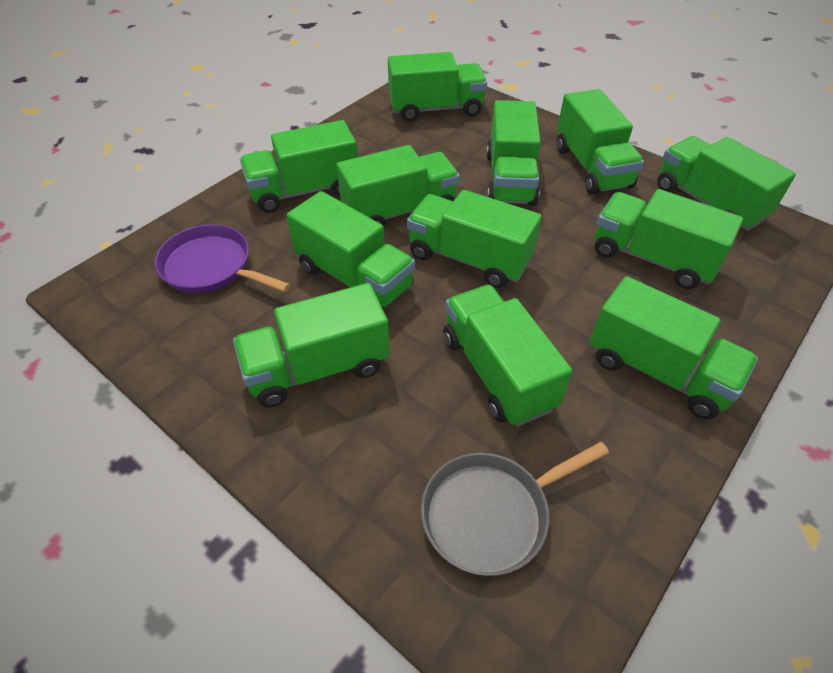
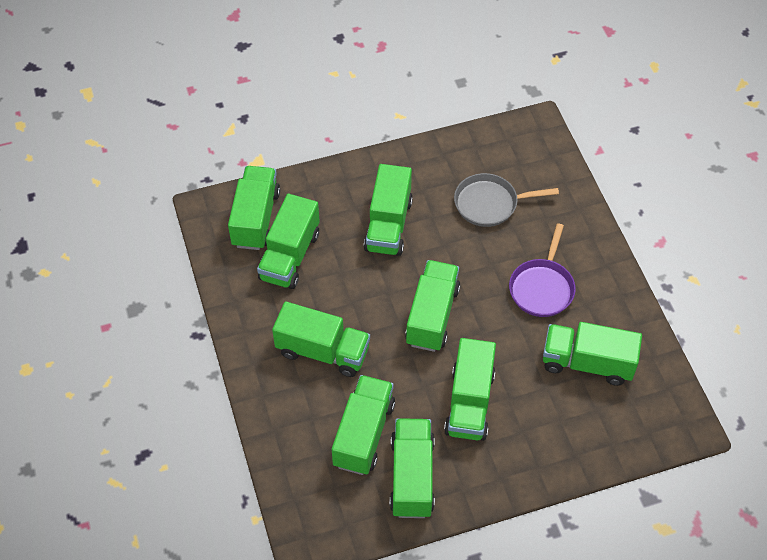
green truck: 12 -> 9

